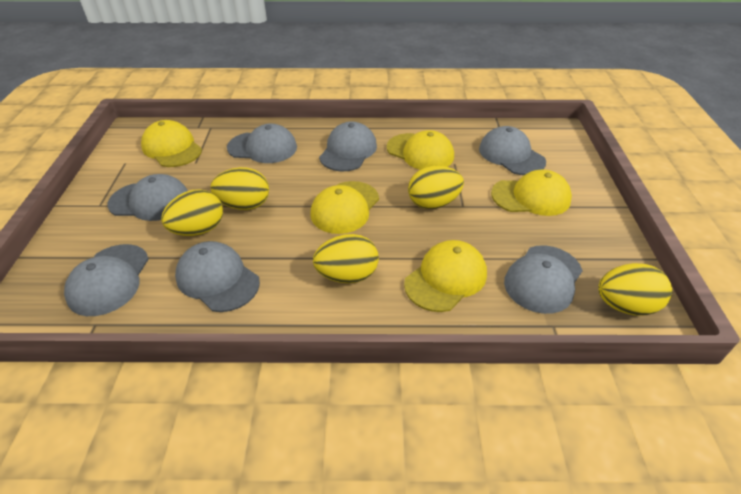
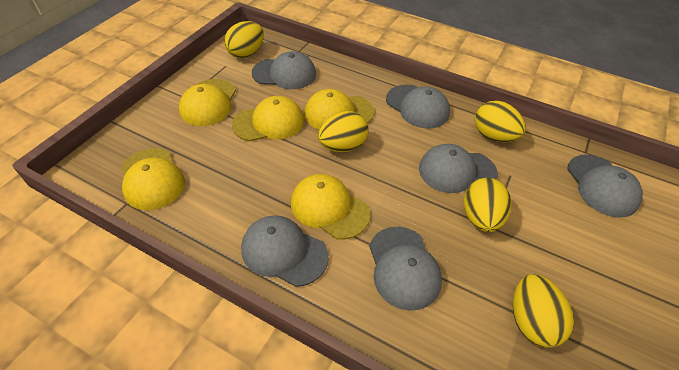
grey cap: 7 -> 6

